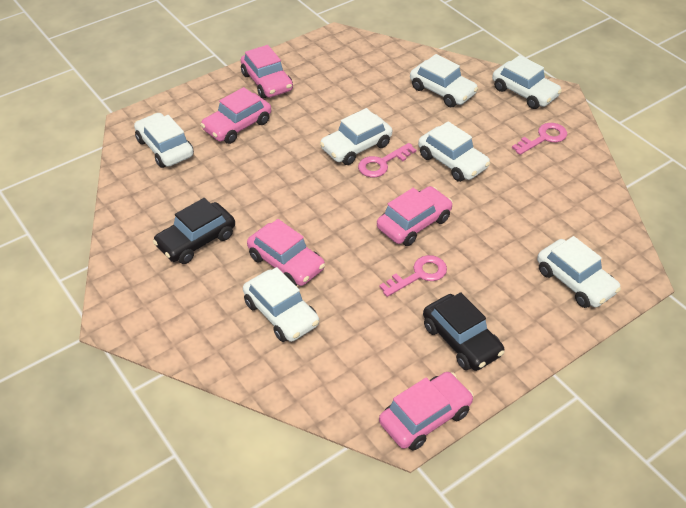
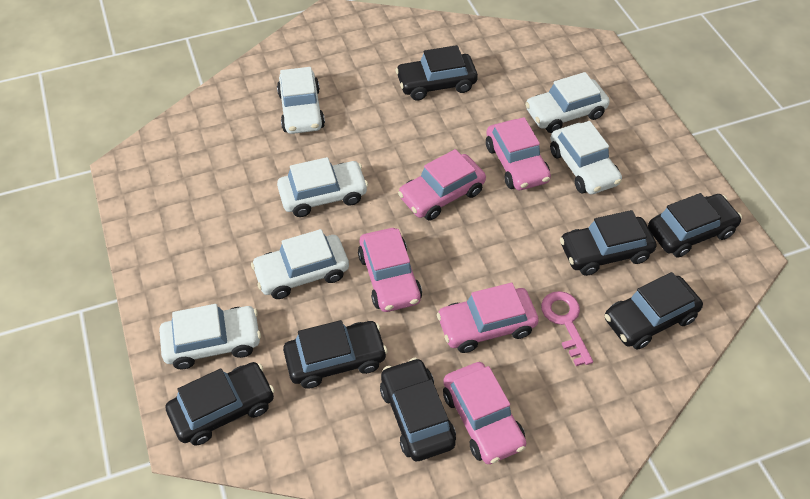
black car: 2 -> 7
pink key: 3 -> 1
white car: 7 -> 6

